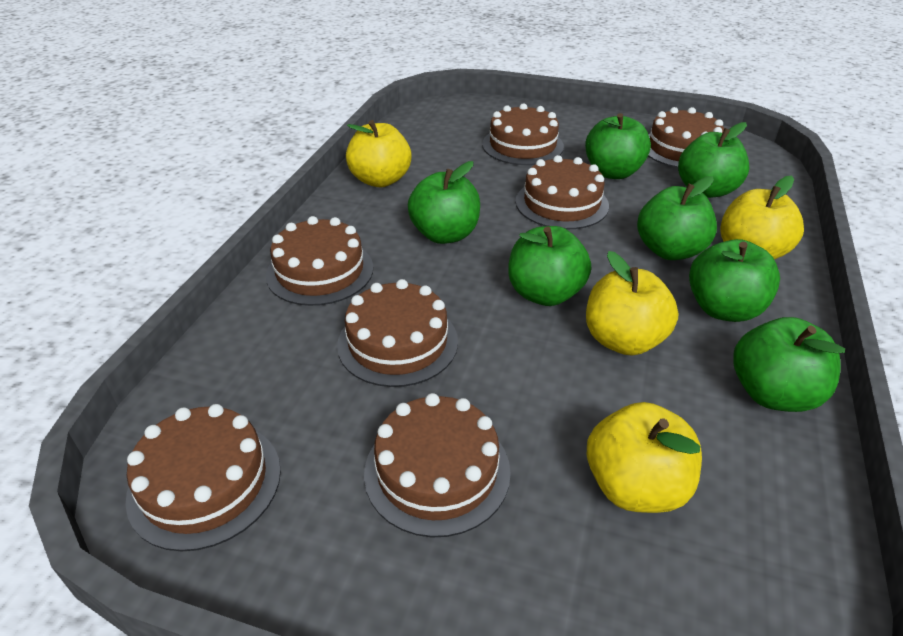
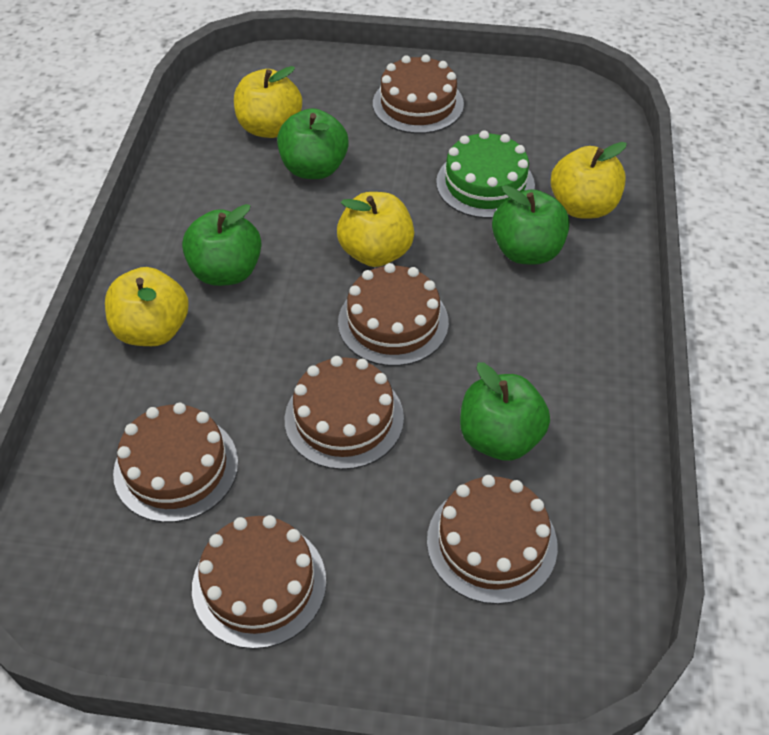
brown cake: 7 -> 6
green apple: 7 -> 4
green cake: 0 -> 1

